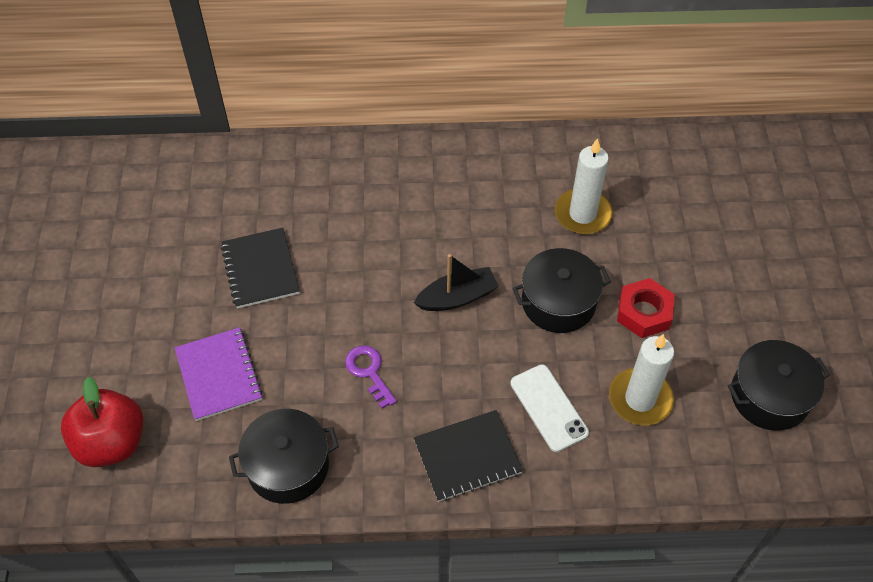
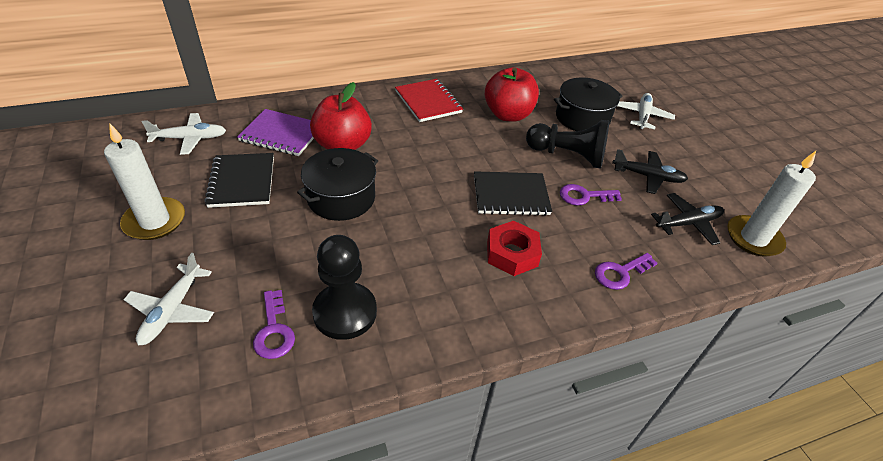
black boat: 1 -> 0
black pawn: 0 -> 2
black plane: 0 -> 2
black pot: 3 -> 2
purple key: 1 -> 3
red apple: 1 -> 2
red notebook: 0 -> 1
white phone: 1 -> 0
white plane: 0 -> 3

